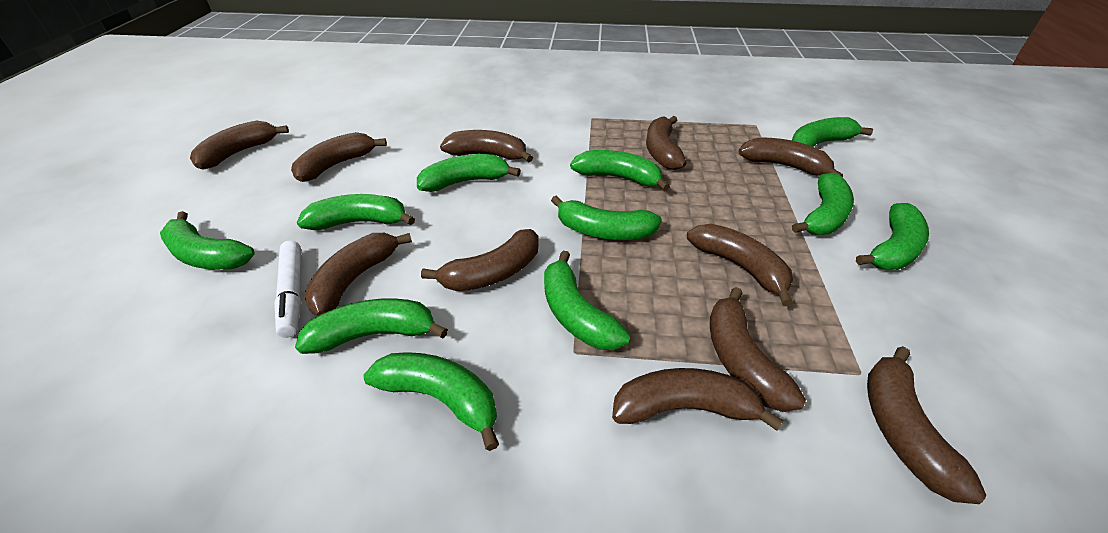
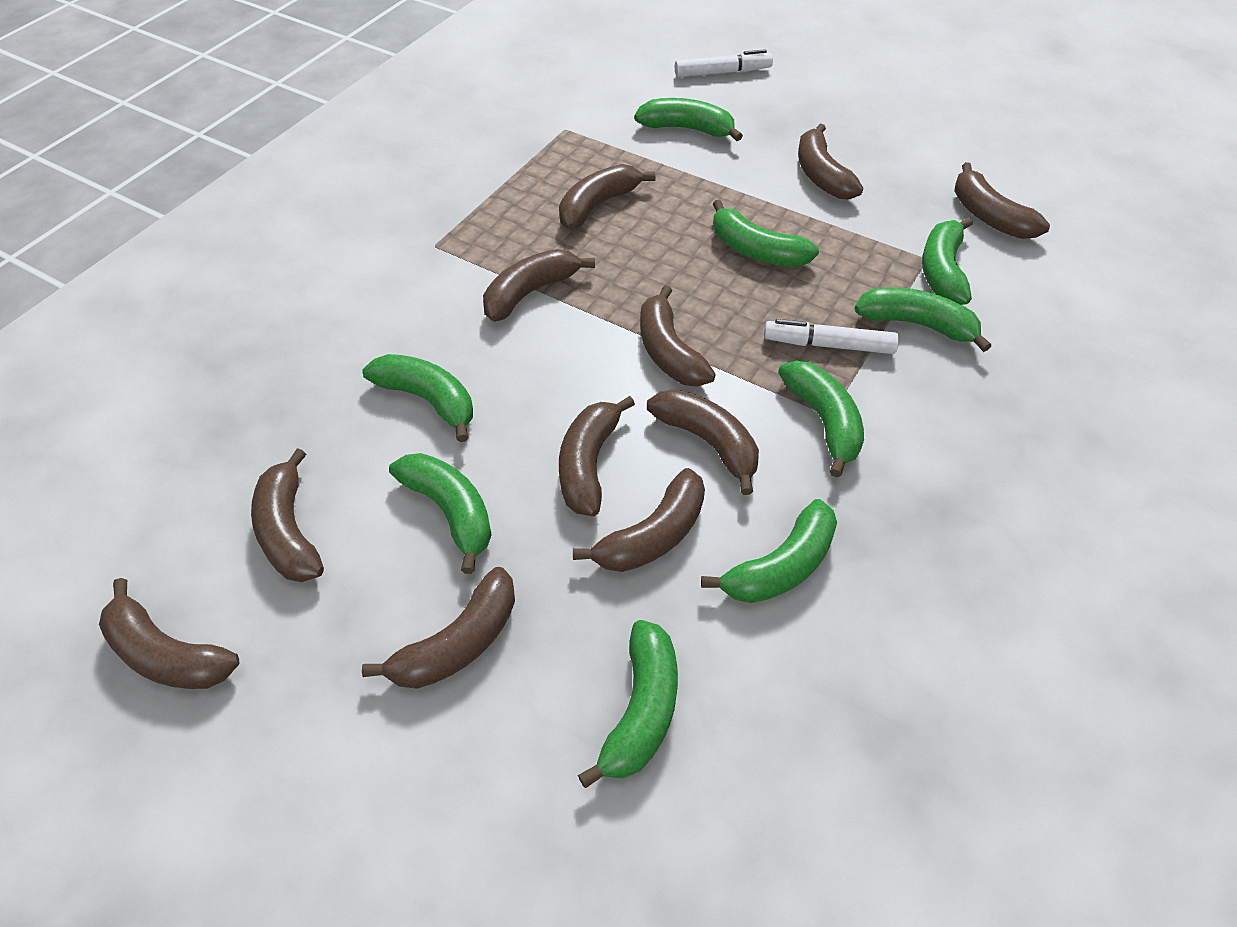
green banana: 11 -> 9
white marker: 1 -> 2

